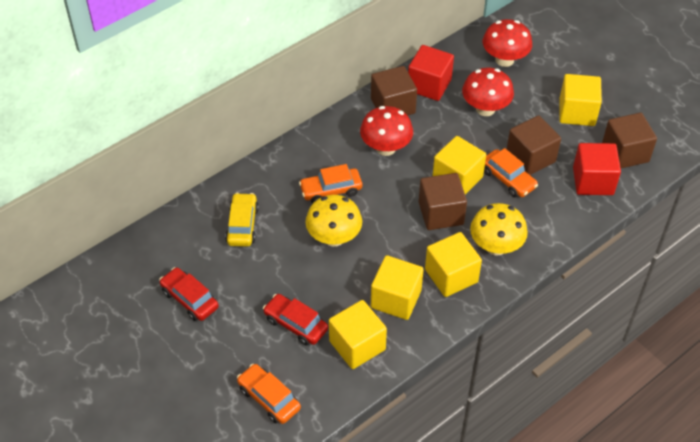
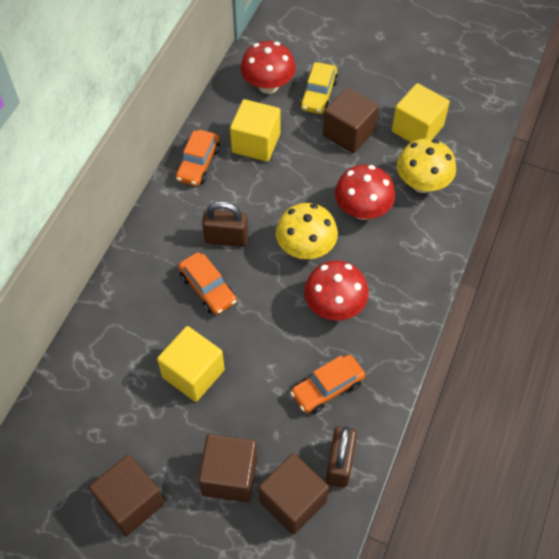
brown padlock: 0 -> 2
red car: 2 -> 0
red cube: 2 -> 0
yellow cube: 5 -> 3

